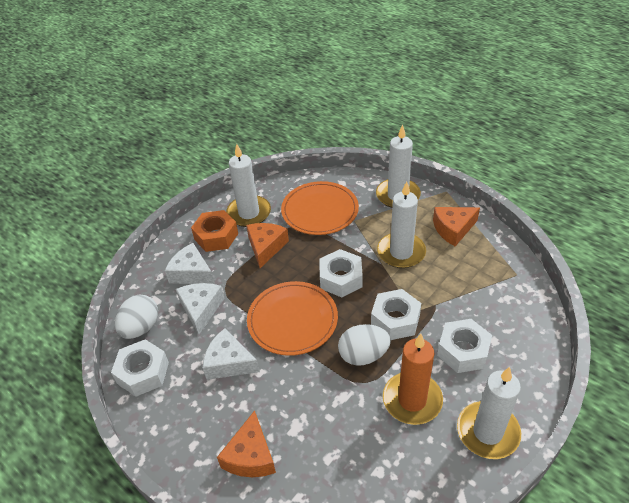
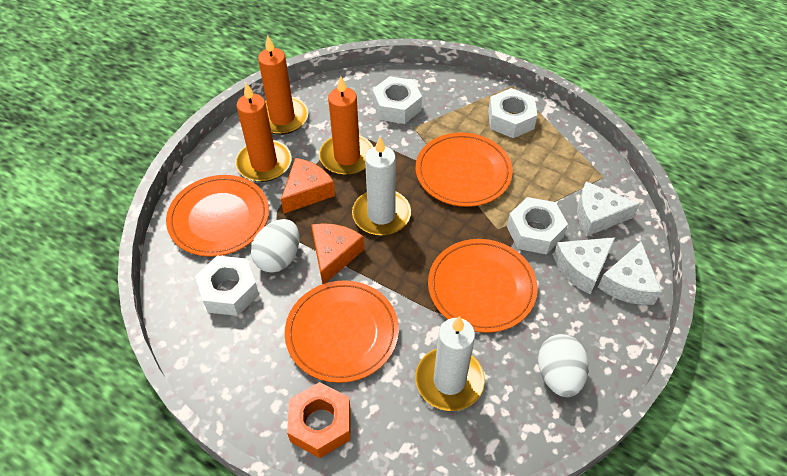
orange candle: 1 -> 3
orange cheese: 3 -> 2
orange plate: 2 -> 4
white candle: 4 -> 2

